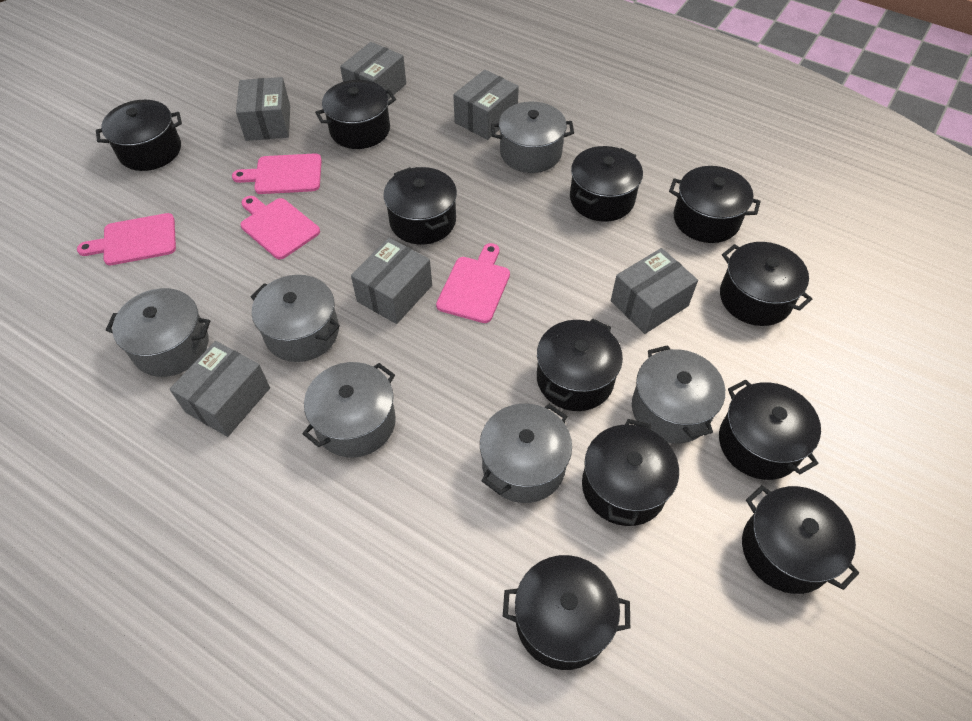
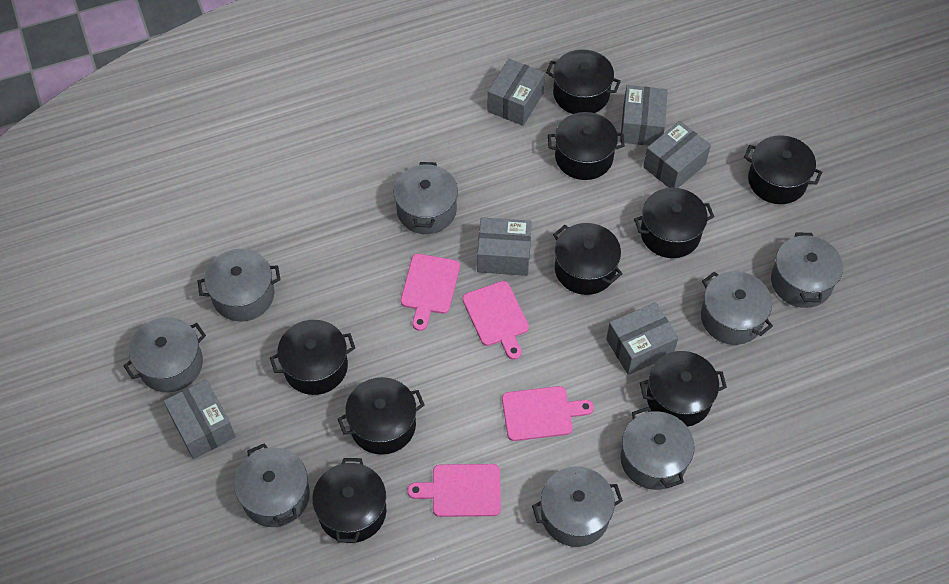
black pot: 11 -> 9
grey pot: 6 -> 8

